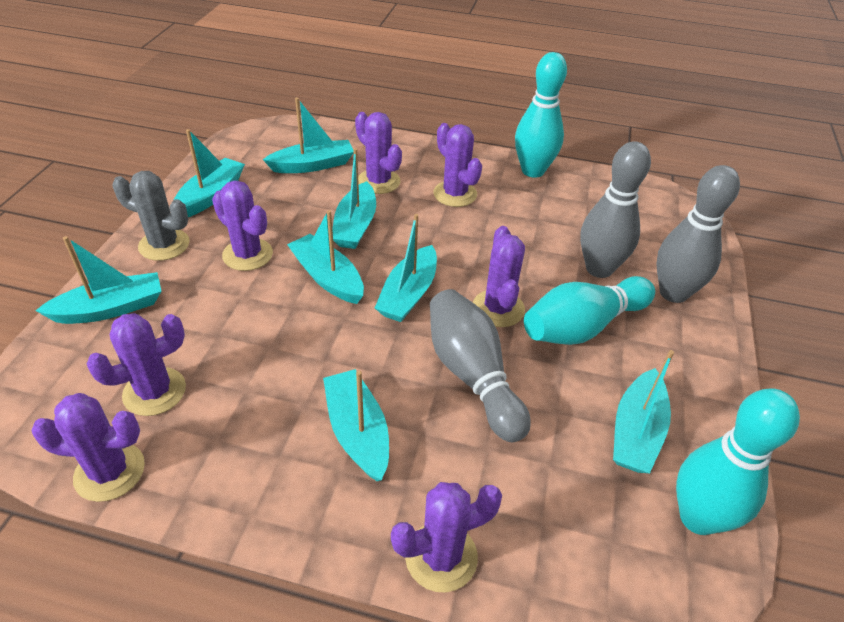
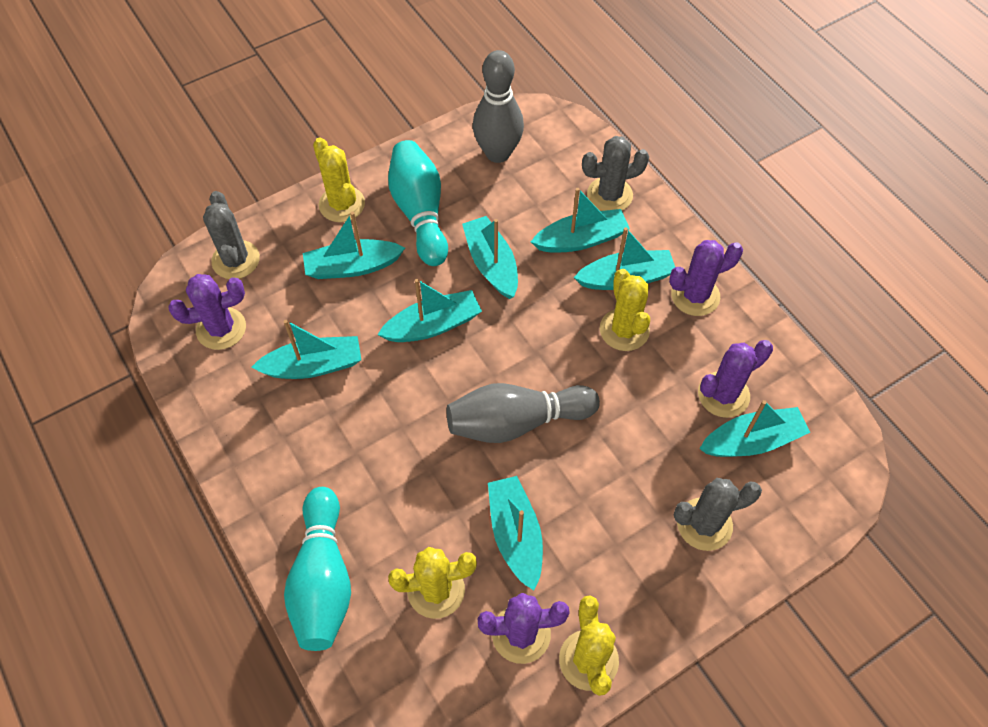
grey bowling pin: 3 -> 2
grey cactus: 1 -> 3
purple cactus: 7 -> 4
turquoise bowling pin: 3 -> 2
yellow cactus: 0 -> 4

